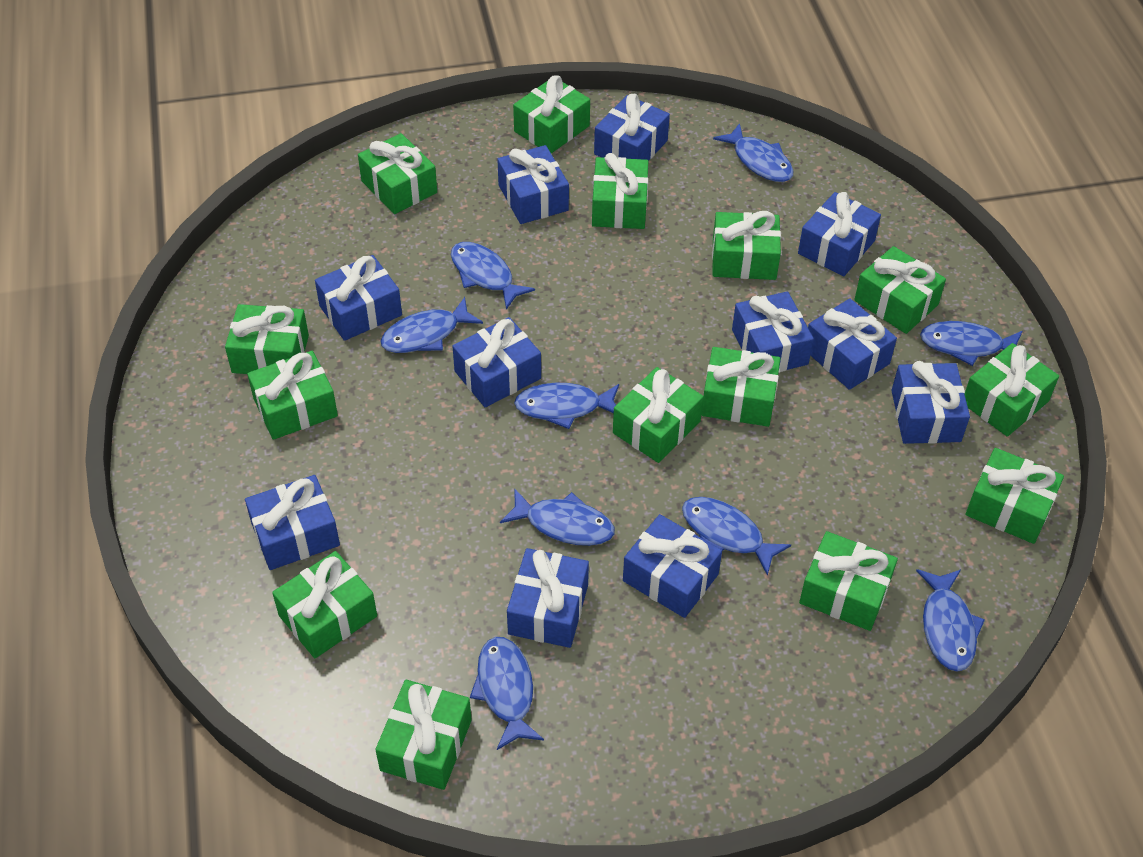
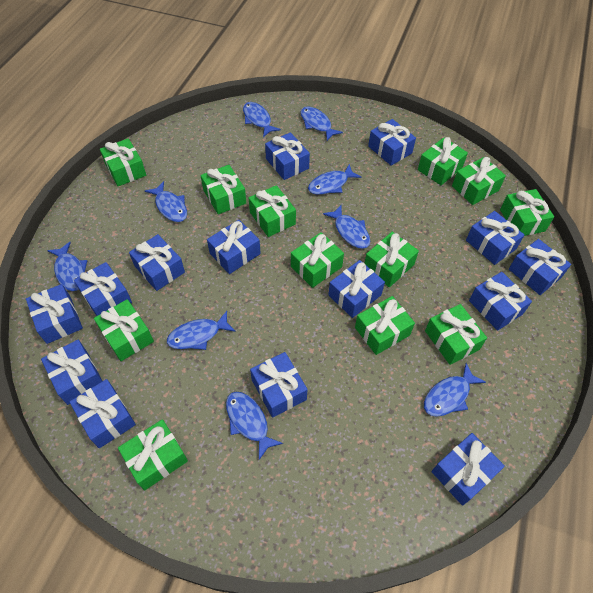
blue gift: 11 -> 14
green gift: 14 -> 12

